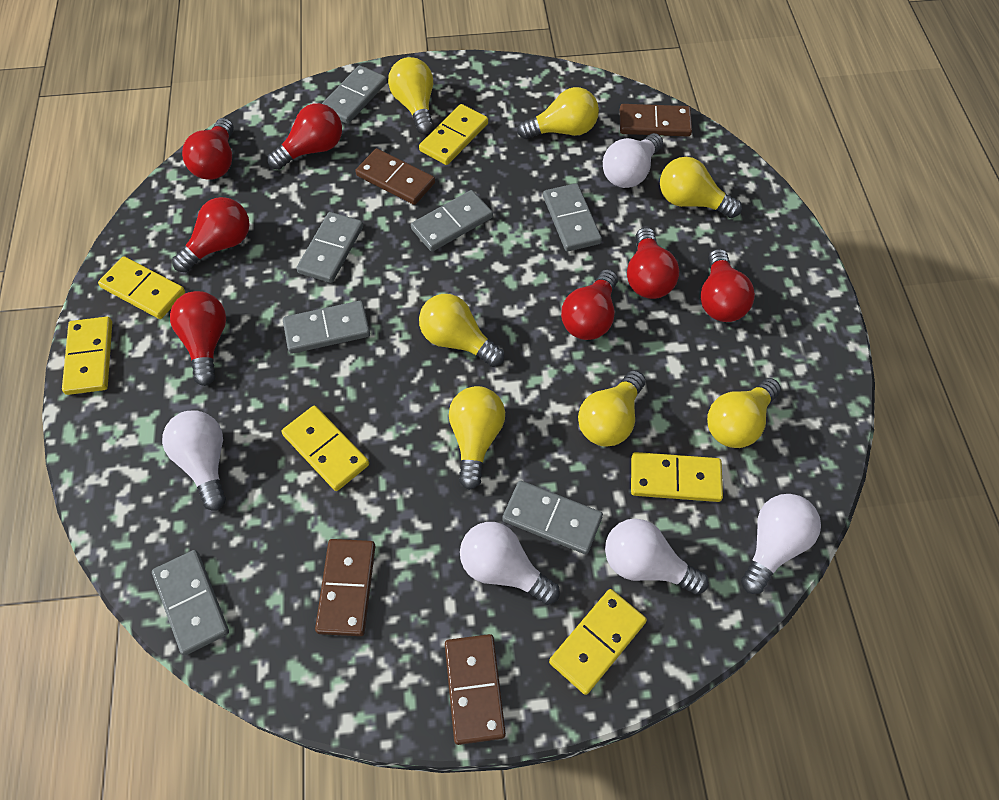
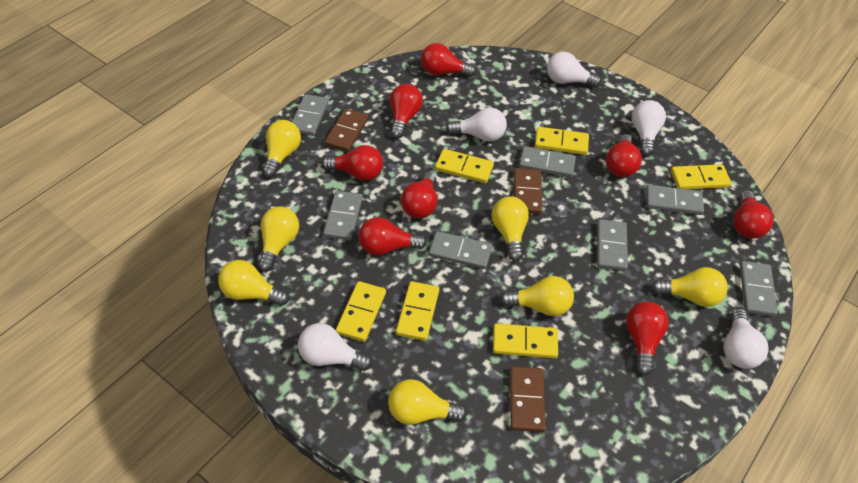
brown domino: 4 -> 3
red light bulb: 7 -> 8

